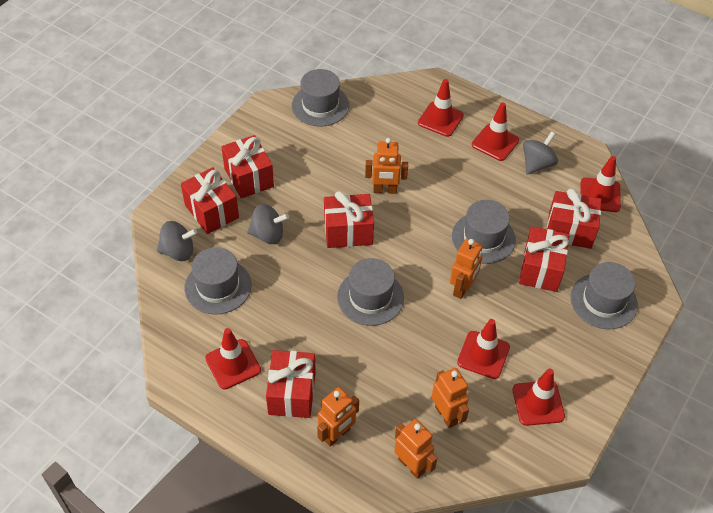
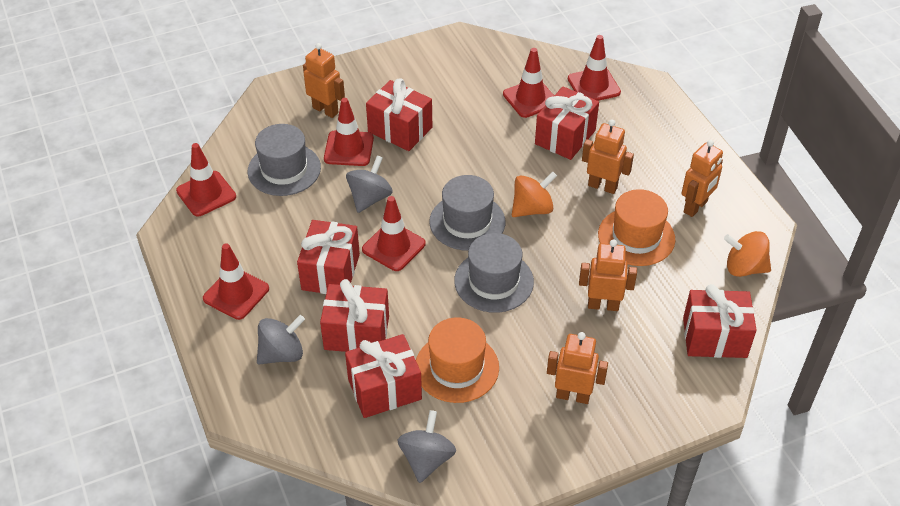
grey hat: 5 -> 3
orange hat: 0 -> 2
orange spinning top: 0 -> 2

